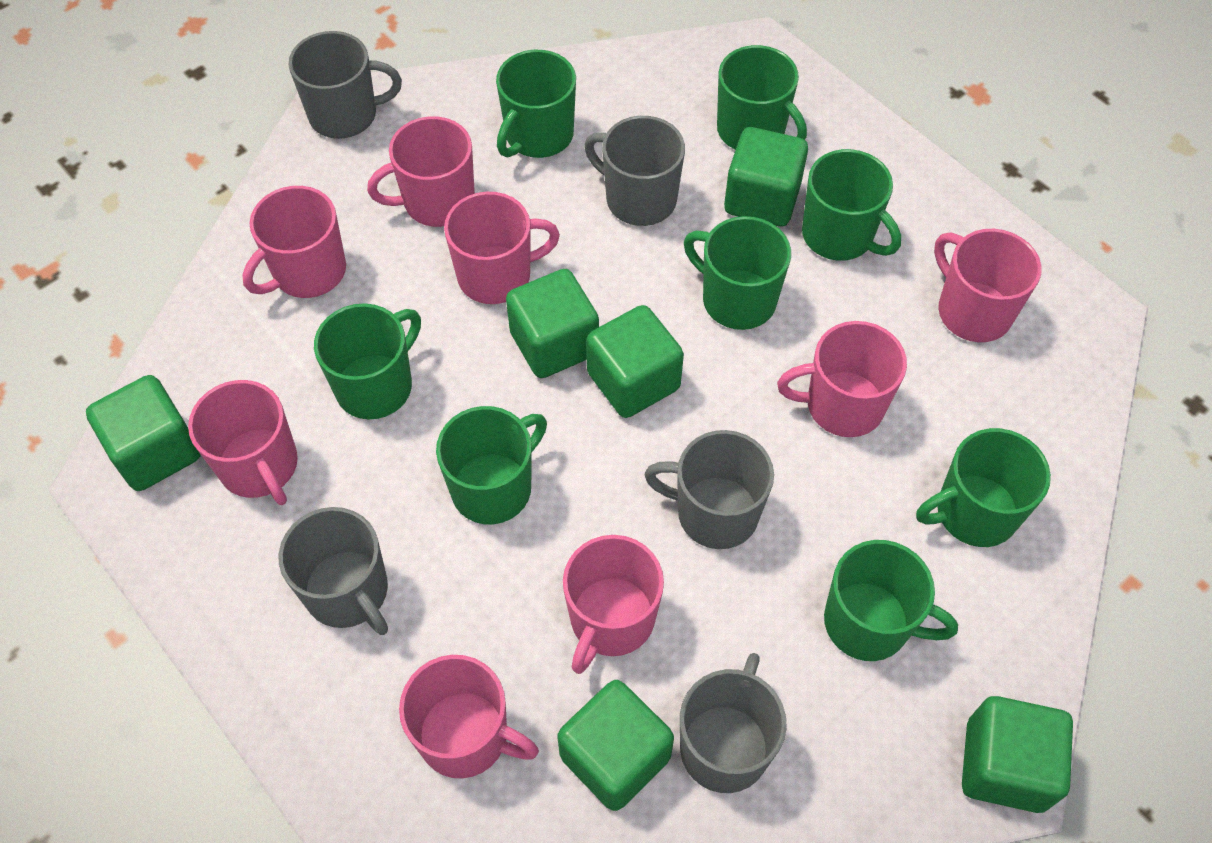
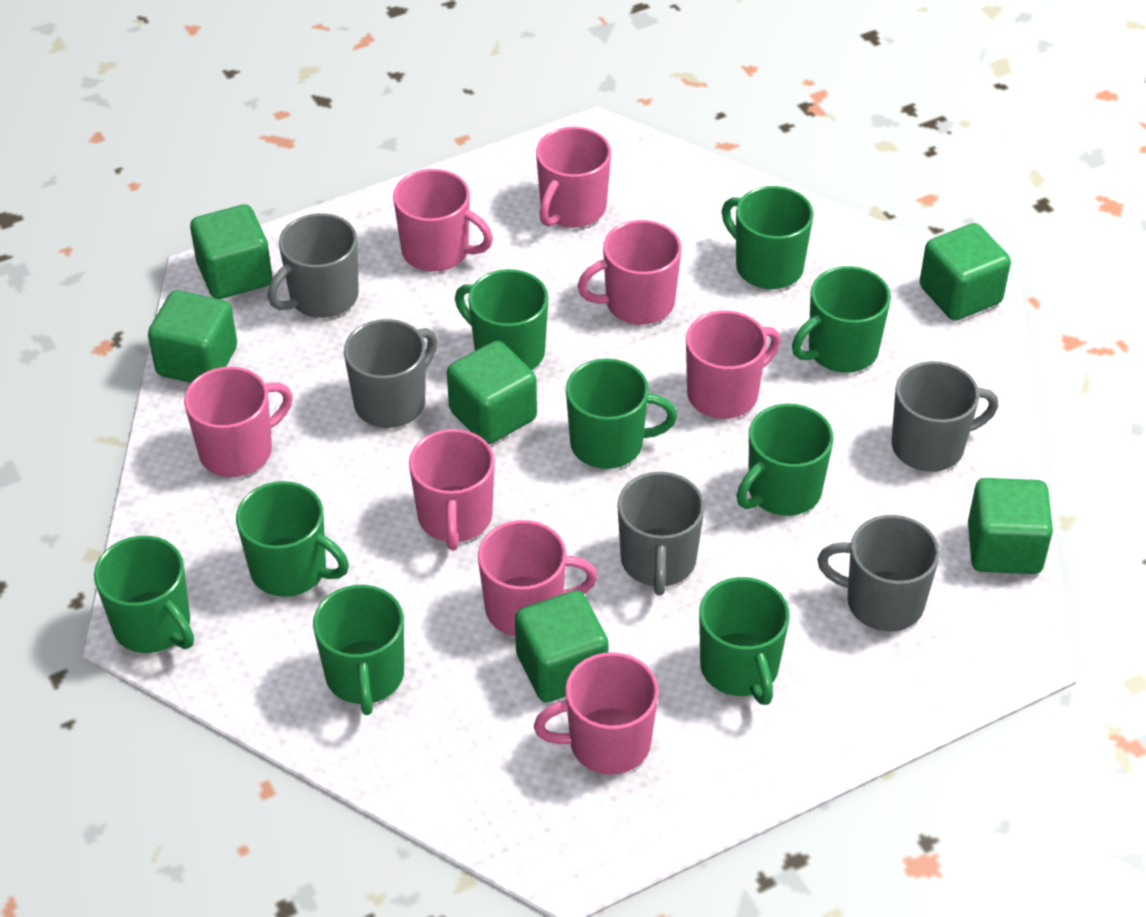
green mug: 8 -> 9

